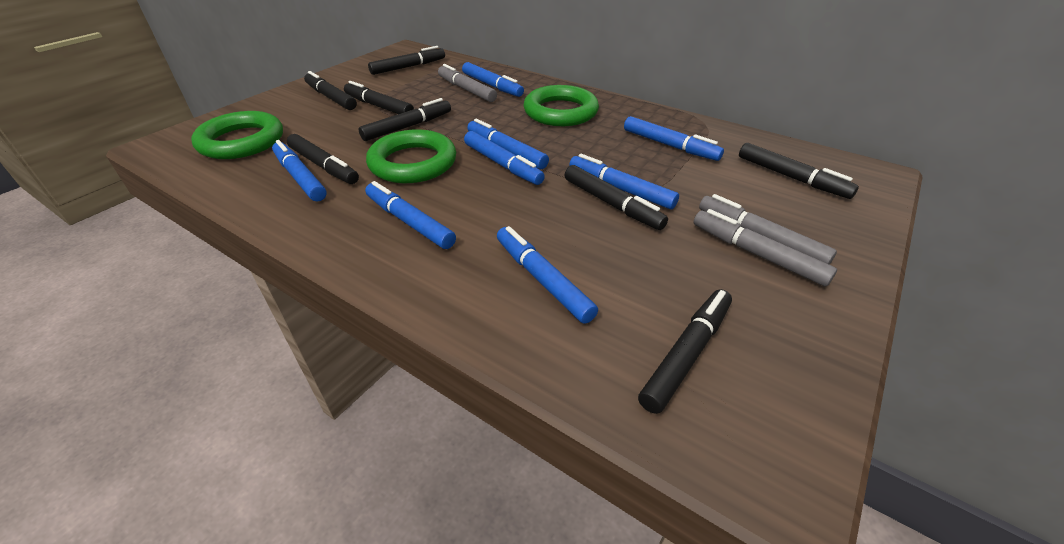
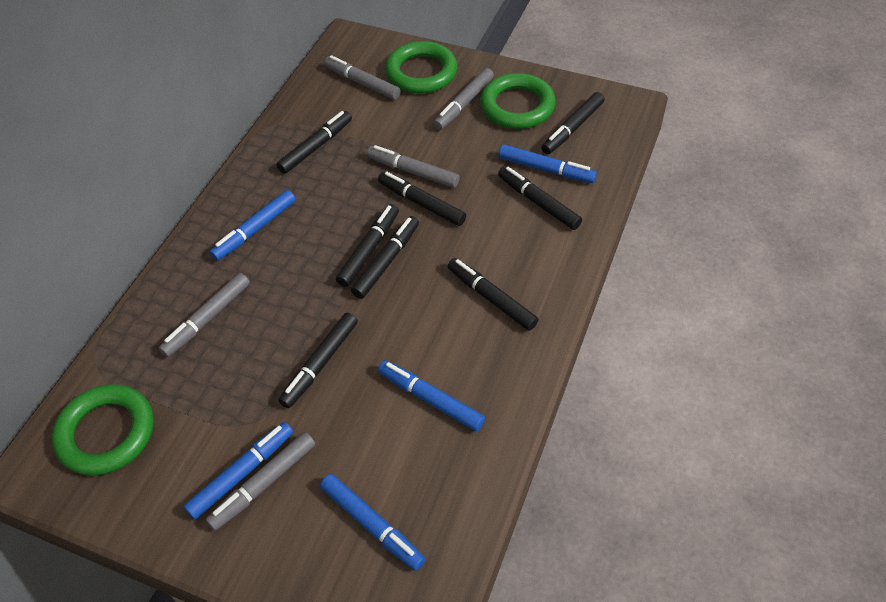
blue marker: 8 -> 5
grey marker: 3 -> 5

